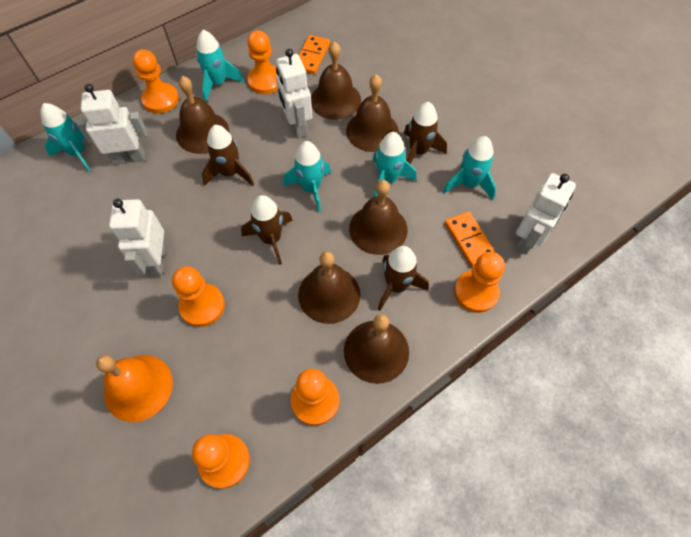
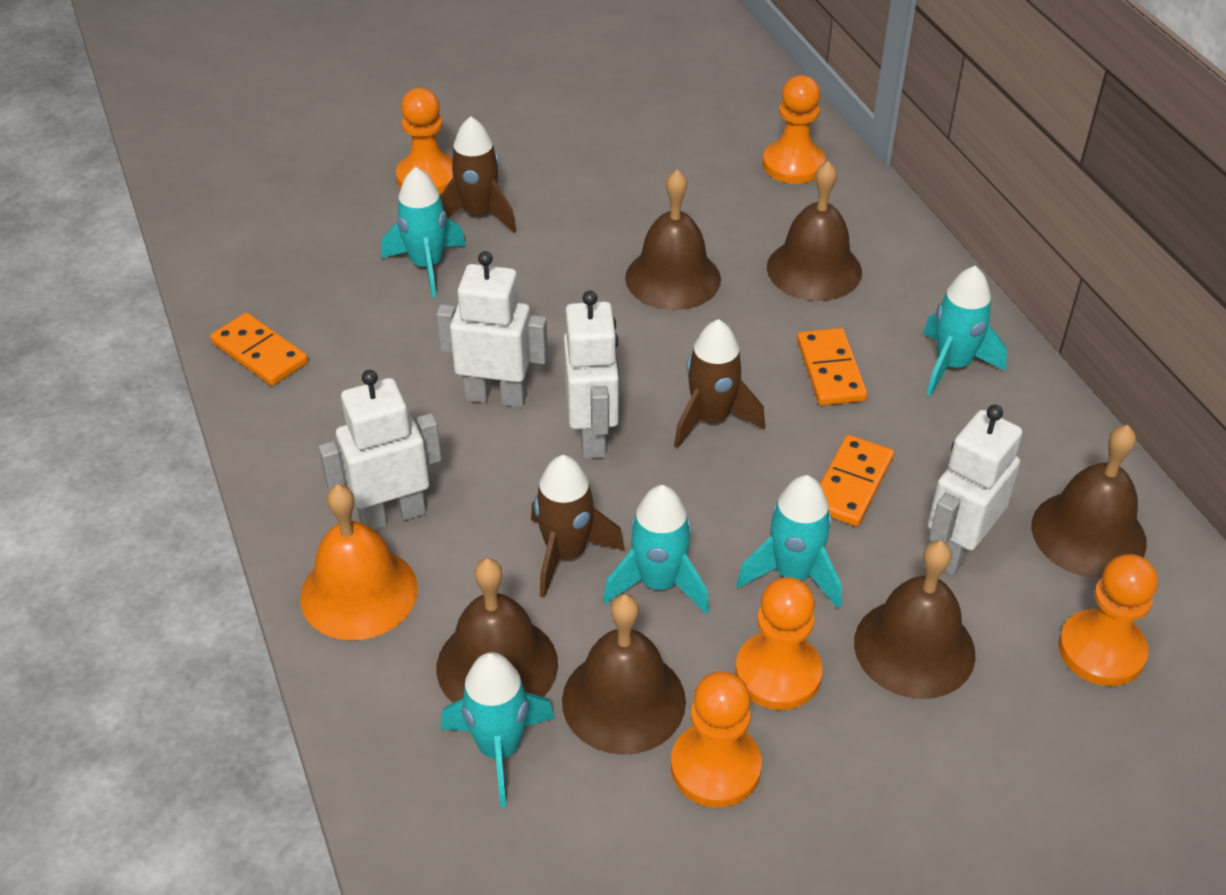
brown rocket: 4 -> 3
orange domino: 2 -> 3
orange pawn: 6 -> 5

